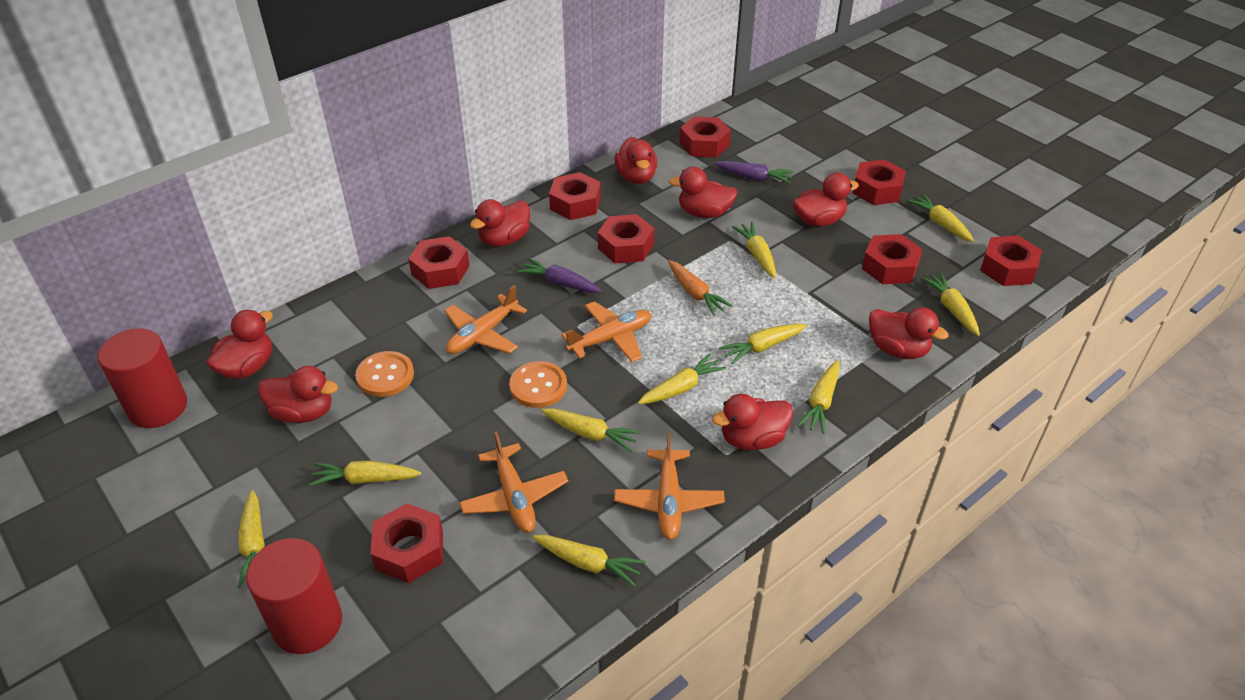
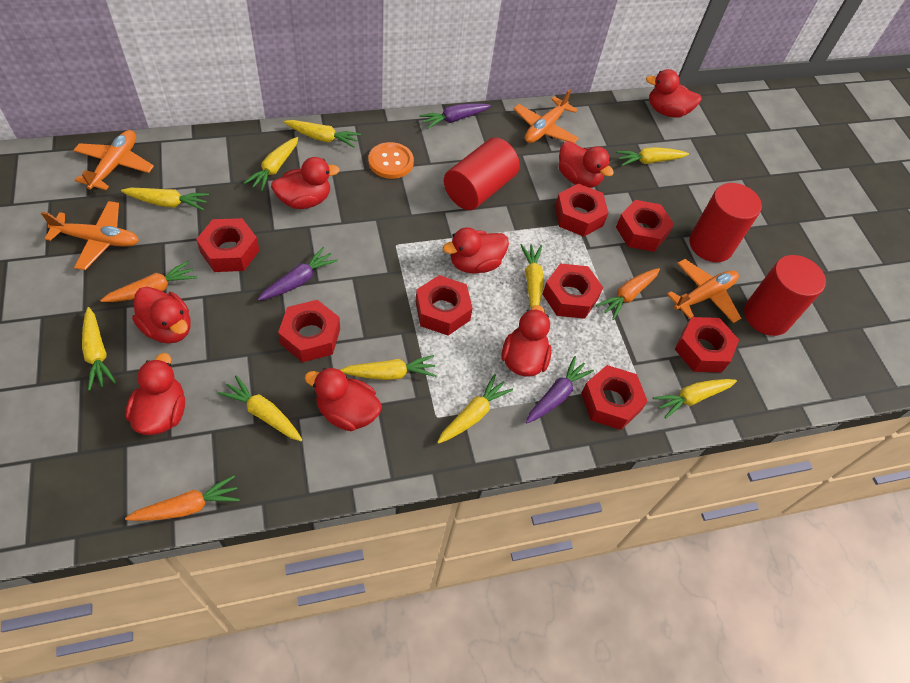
orange button: 2 -> 1
orange carrot: 1 -> 3
purple carrot: 2 -> 3
red cylinder: 2 -> 3

